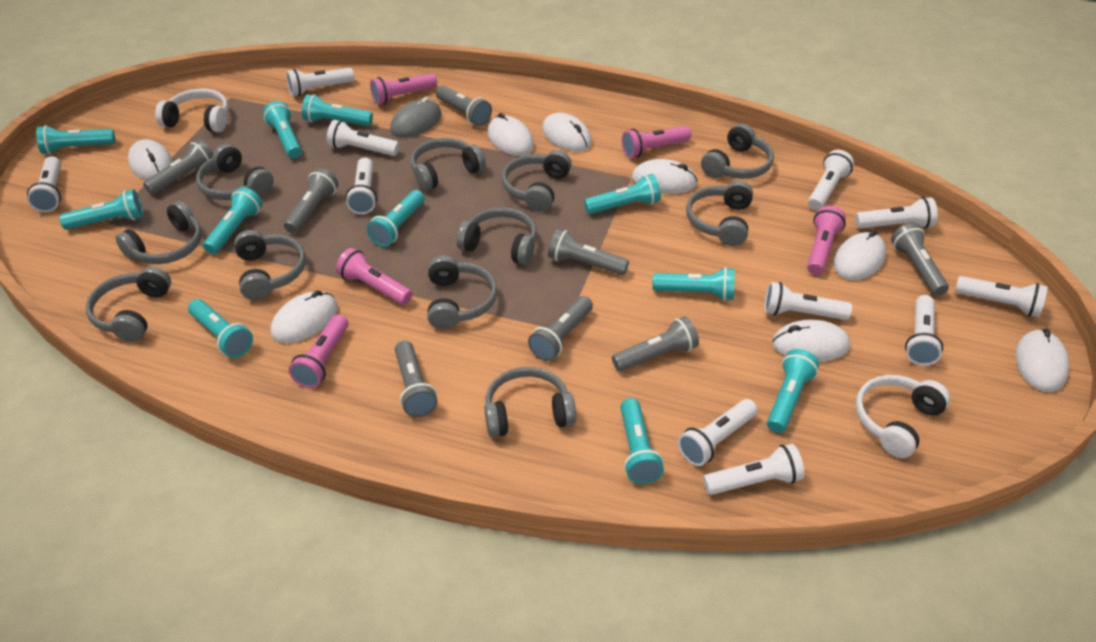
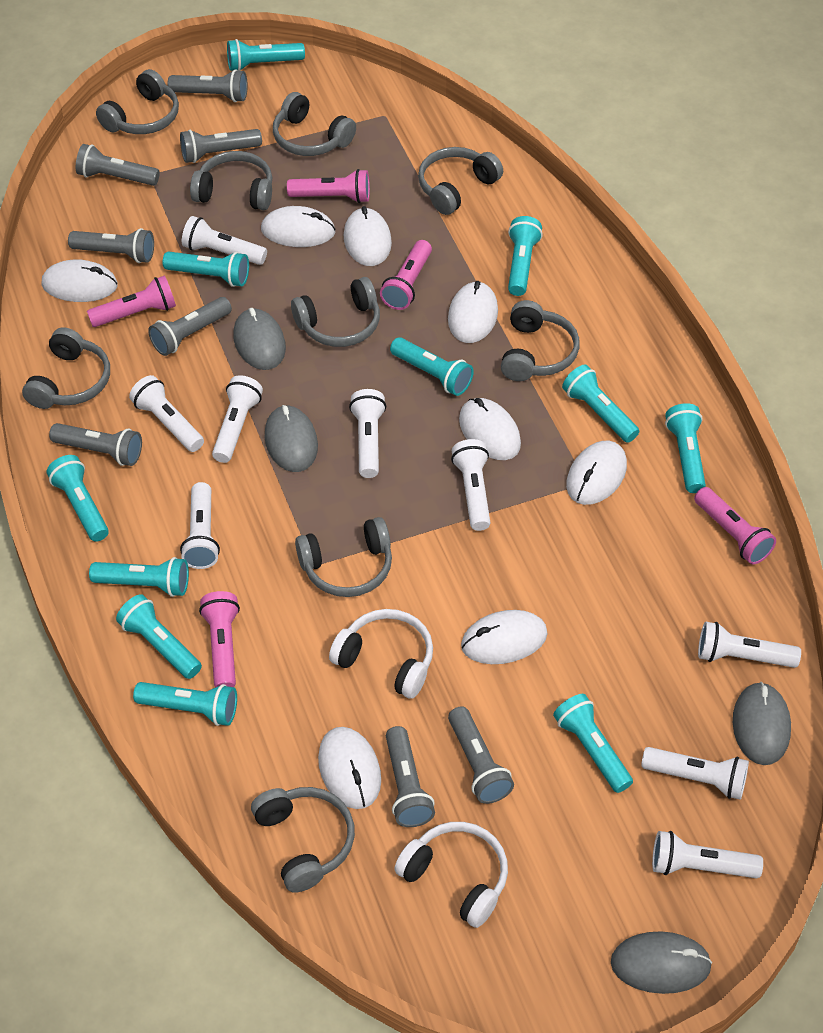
grey headphones: 11 -> 9
grey mouse: 1 -> 4
white flashlight: 11 -> 9

